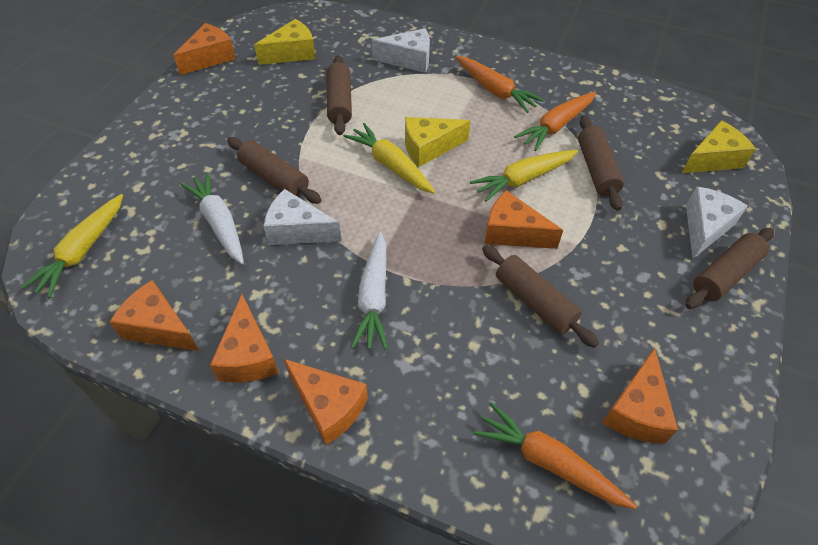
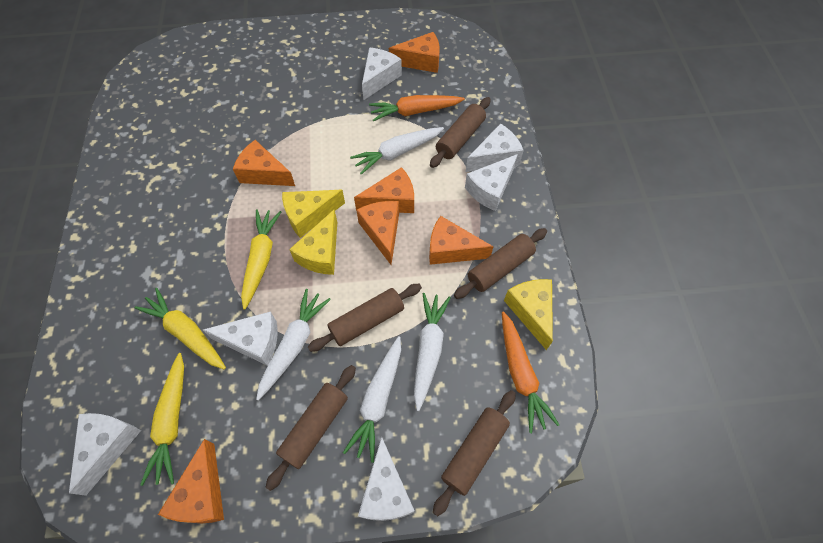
orange carrot: 3 -> 2
white carrot: 2 -> 4
white cheese: 3 -> 6

